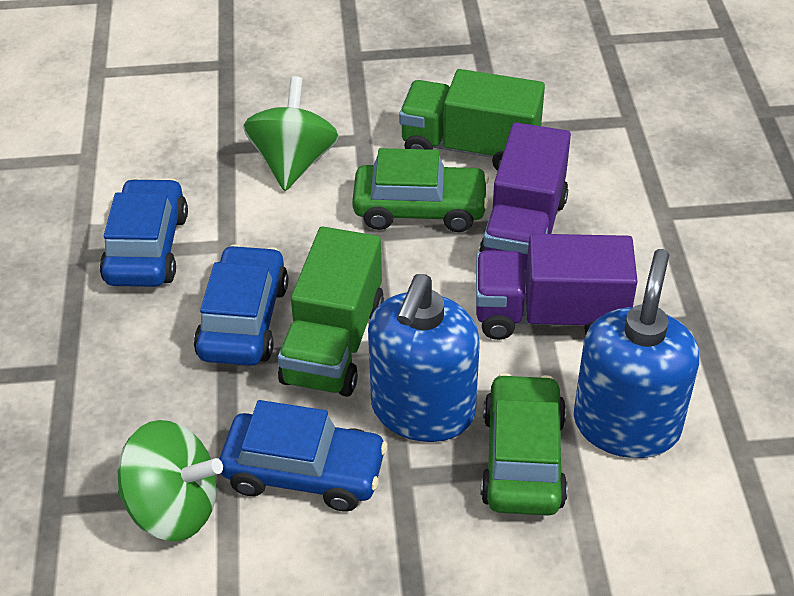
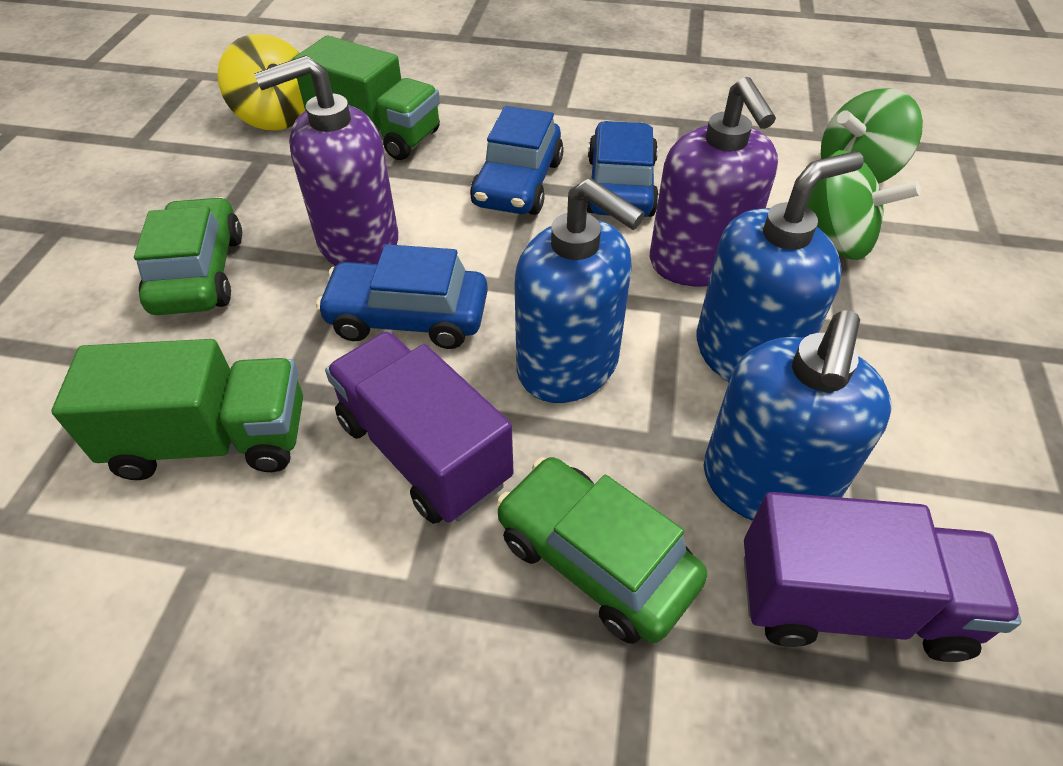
blue soap dispenser: 2 -> 3
purple soap dispenser: 0 -> 2
yellow spinning top: 0 -> 1

